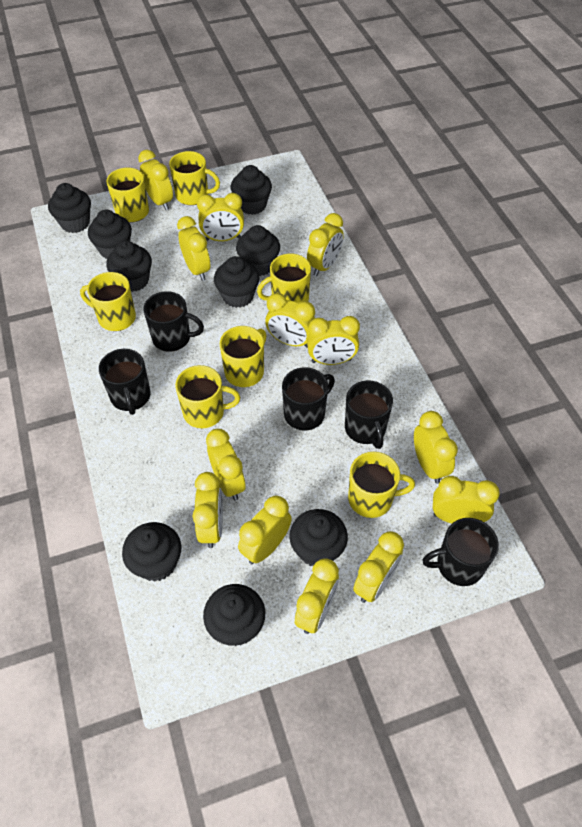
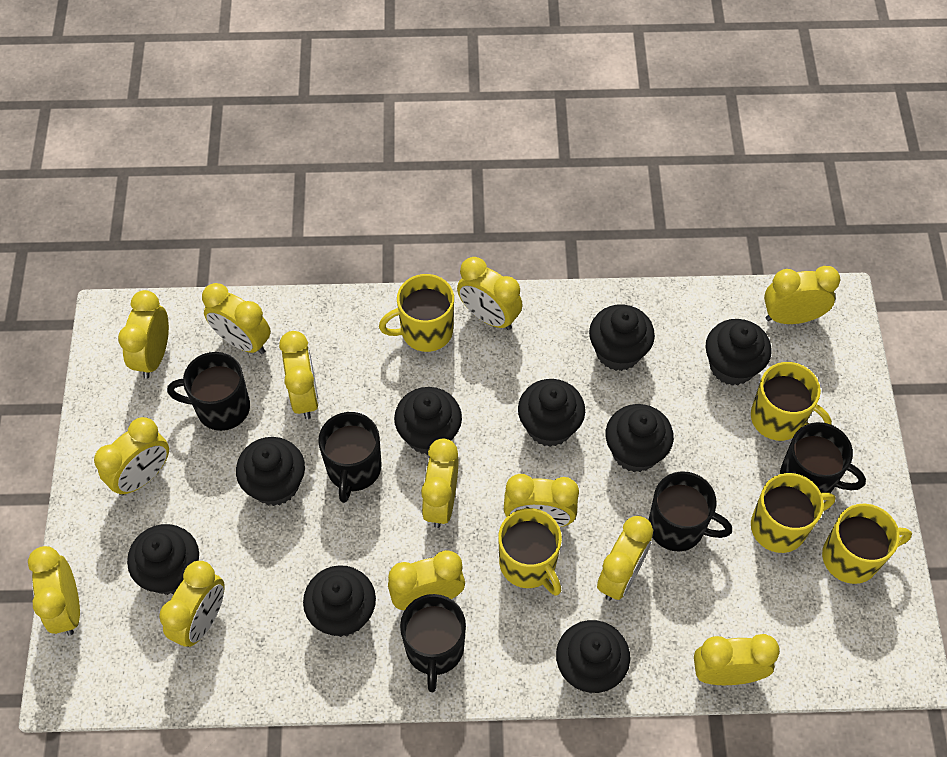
yellow mug: 7 -> 5

